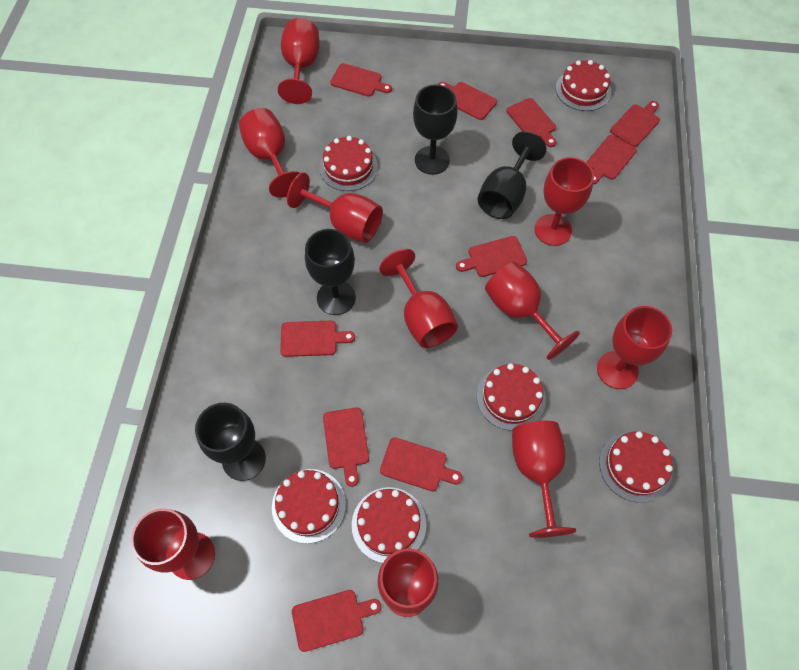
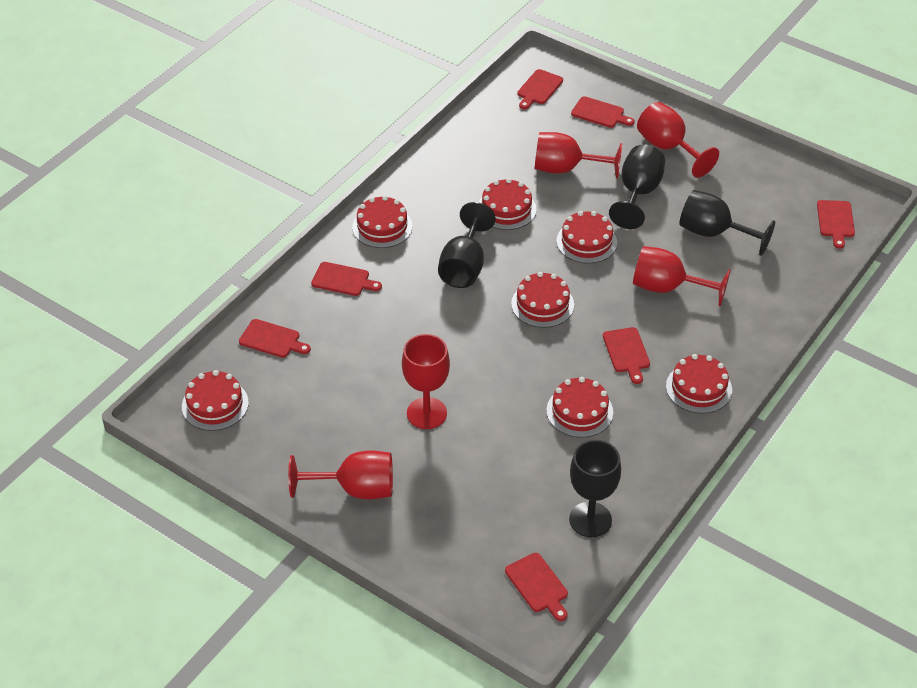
red cake: 6 -> 7
red cutting board: 10 -> 7
red goblet: 10 -> 5

